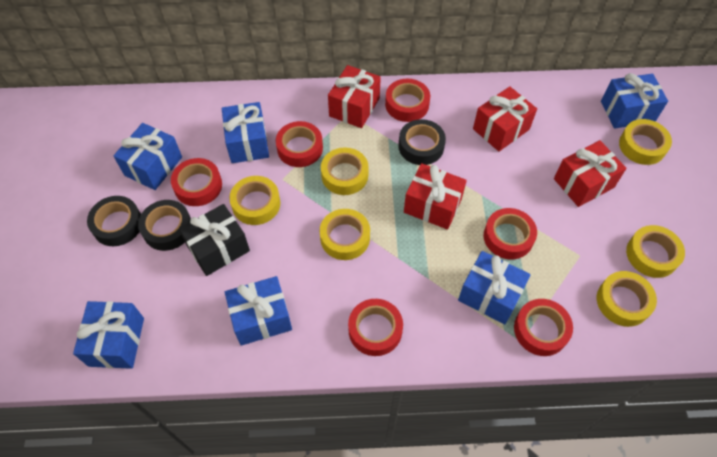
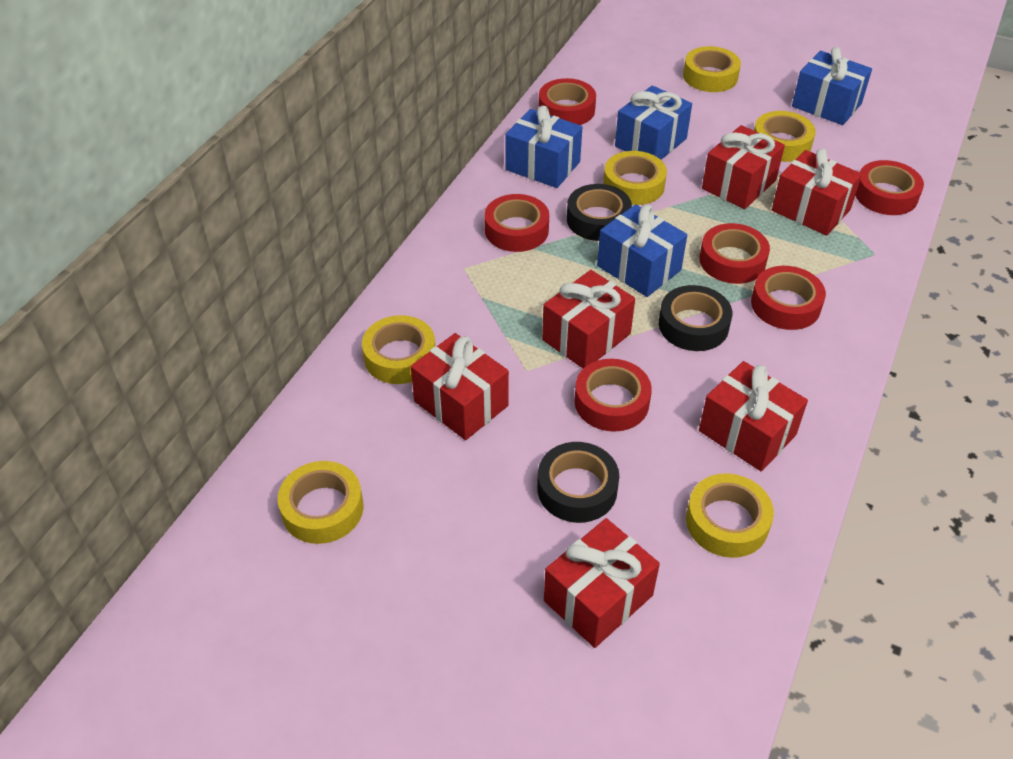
black gift: 1 -> 0
blue gift: 6 -> 4
red gift: 4 -> 6

